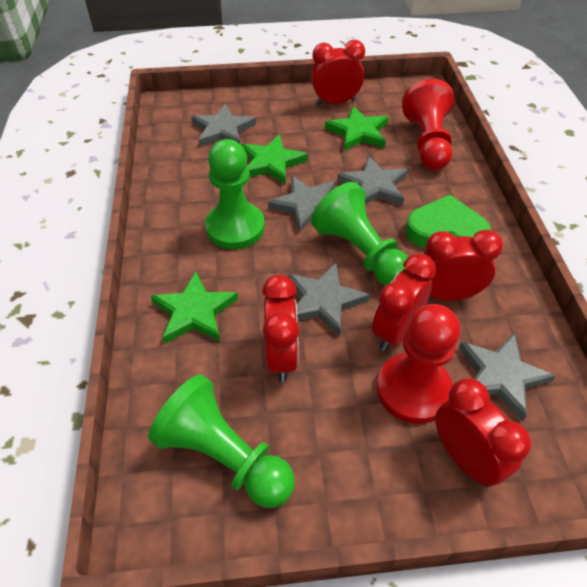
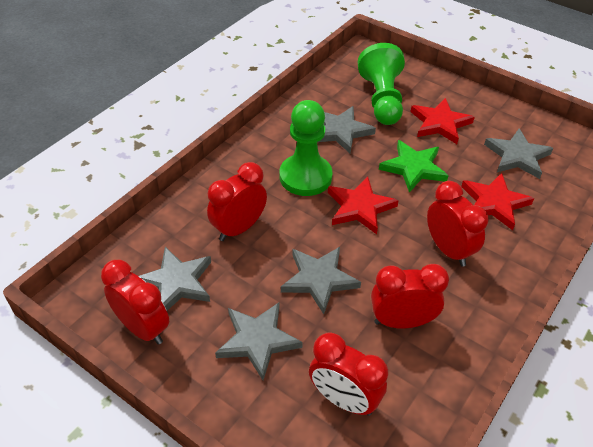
green heart: 1 -> 0
green pawn: 3 -> 2
green star: 3 -> 1
red pawn: 2 -> 0
red star: 0 -> 3

